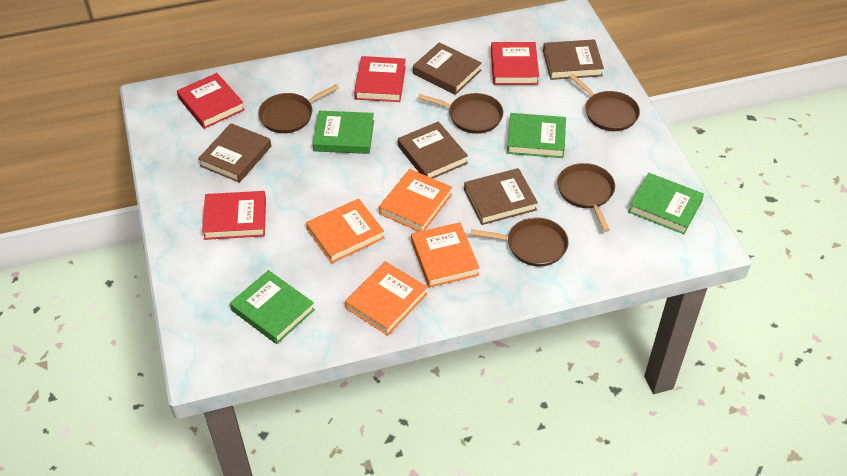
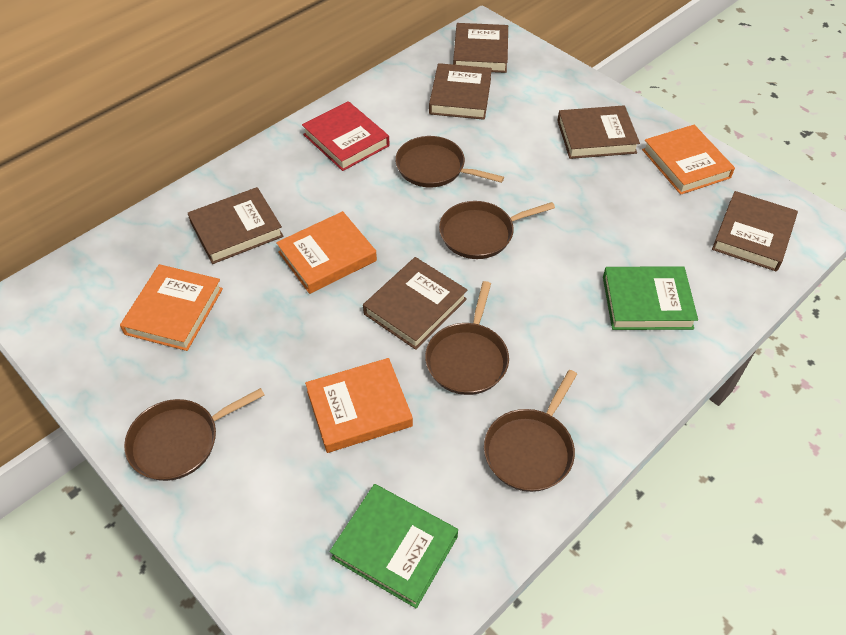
brown book: 5 -> 6
green book: 4 -> 2
red book: 4 -> 1

